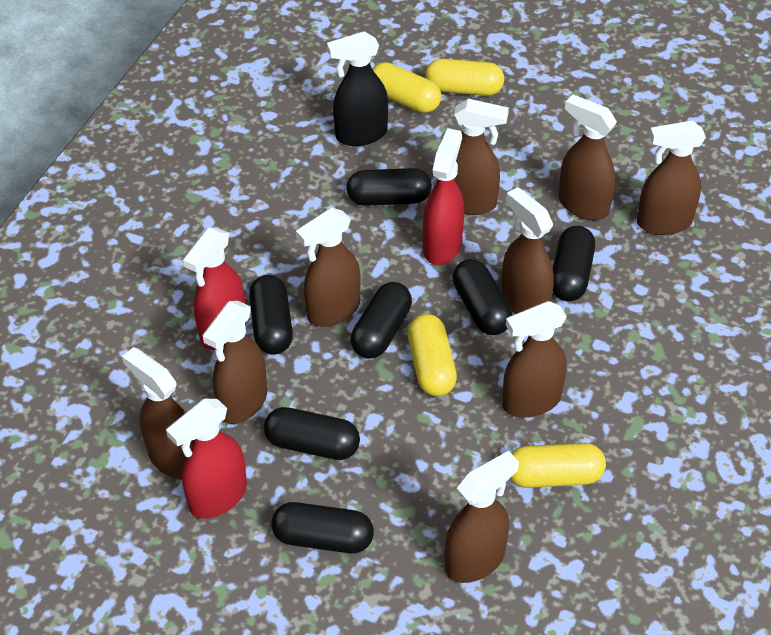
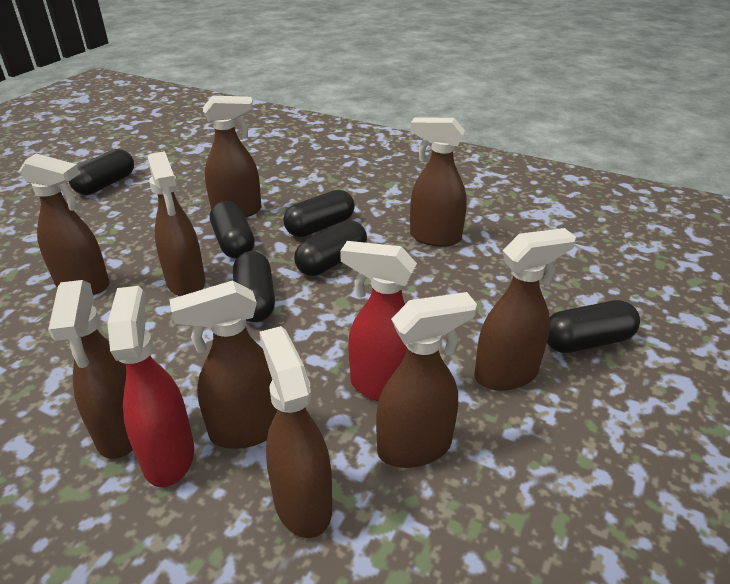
black capsule: 7 -> 6
black spray bottle: 1 -> 0
red spray bottle: 3 -> 2
yellow capsule: 4 -> 0

